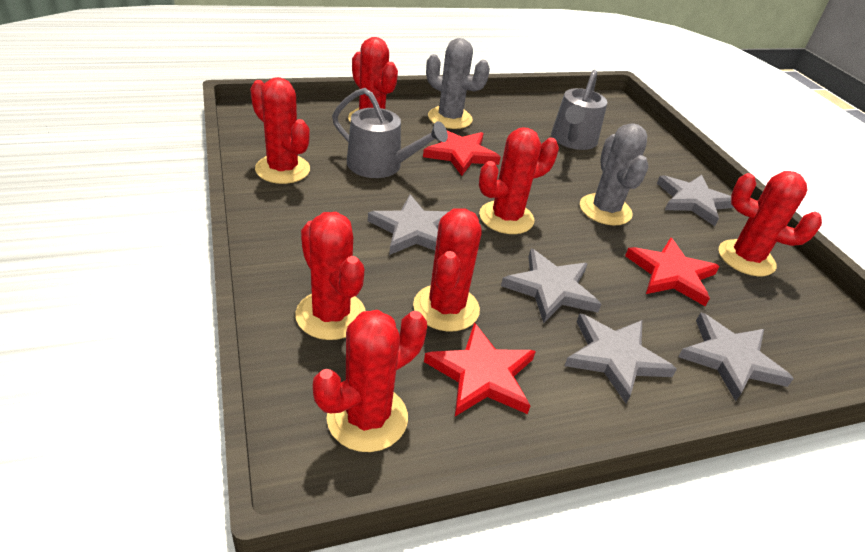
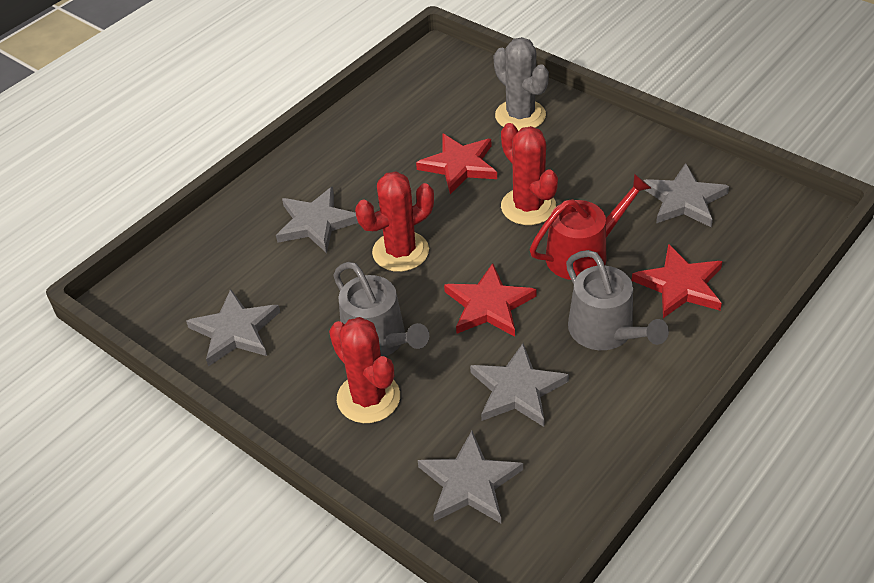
grey cactus: 2 -> 1
red cactus: 7 -> 3
red watering can: 0 -> 1

